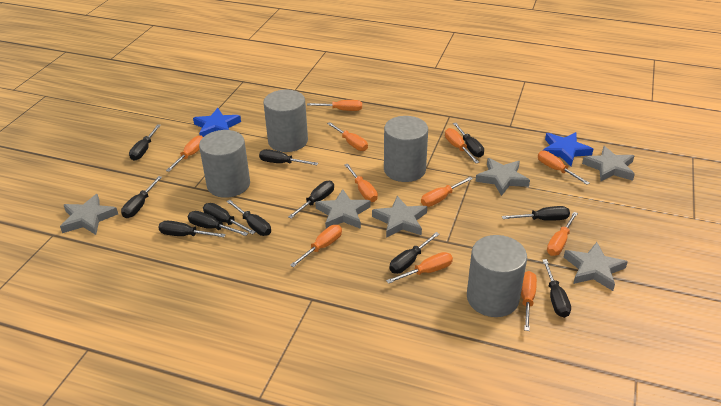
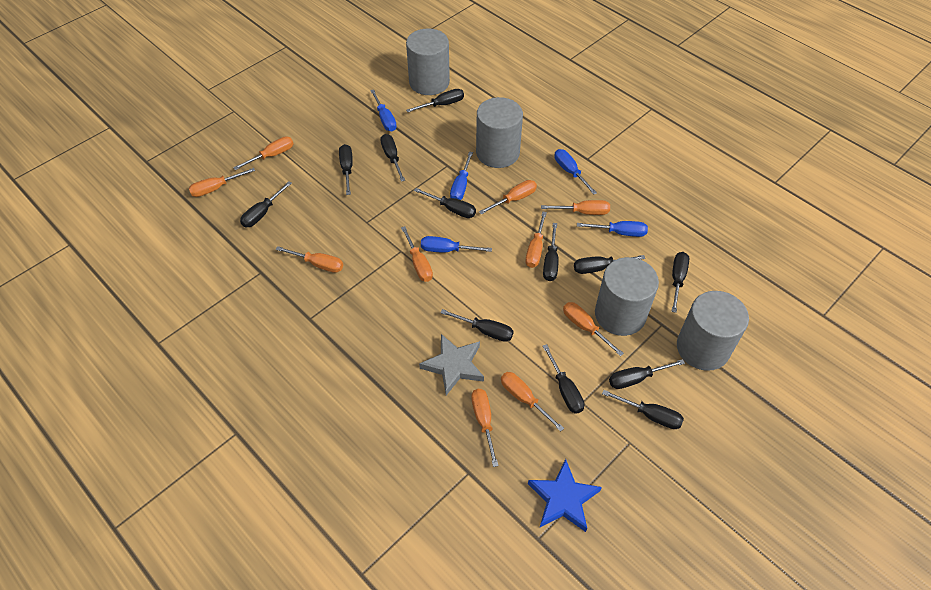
blue screwdriver: 0 -> 5
blue star: 2 -> 1
grey star: 6 -> 1
orange screwdriver: 11 -> 10

